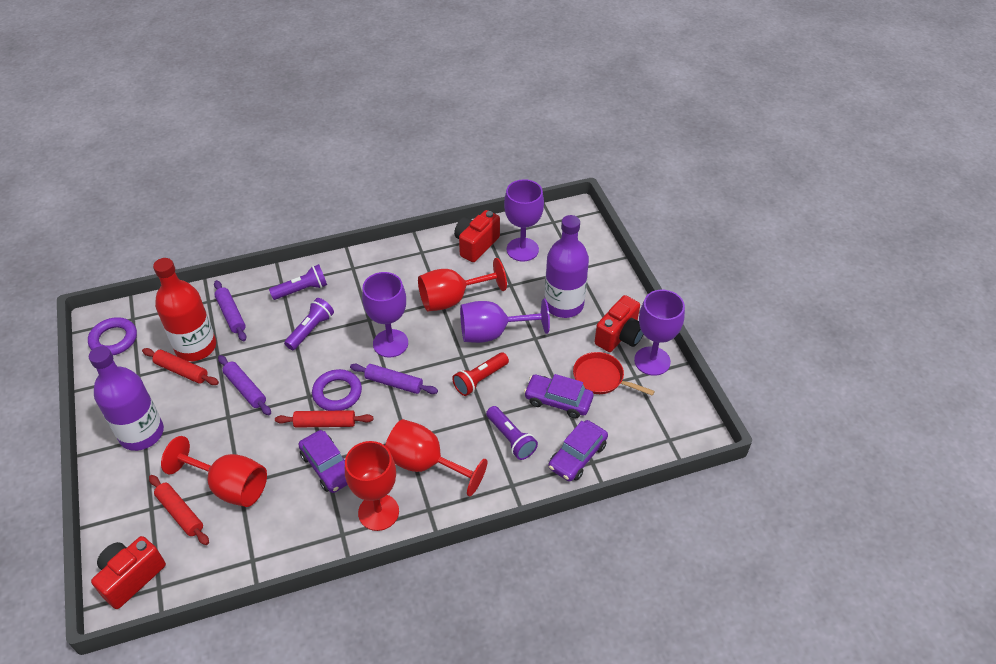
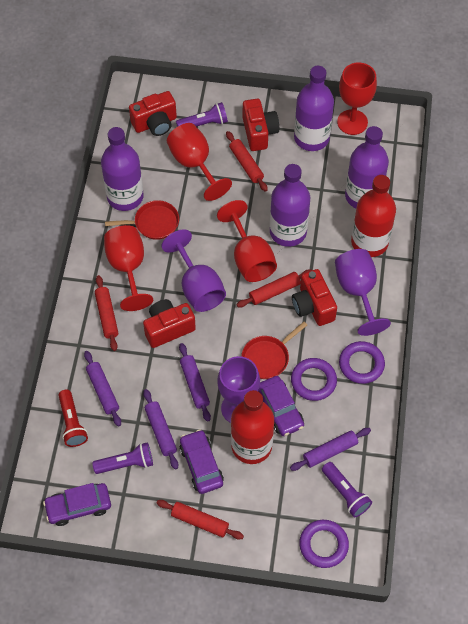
purple bottle: 2 -> 4
purple goblet: 4 -> 3
purple ring: 2 -> 3
purple rolling pin: 3 -> 4
red bottle: 1 -> 2
red camera: 3 -> 4
red pan: 1 -> 2
red rolling pin: 3 -> 4

